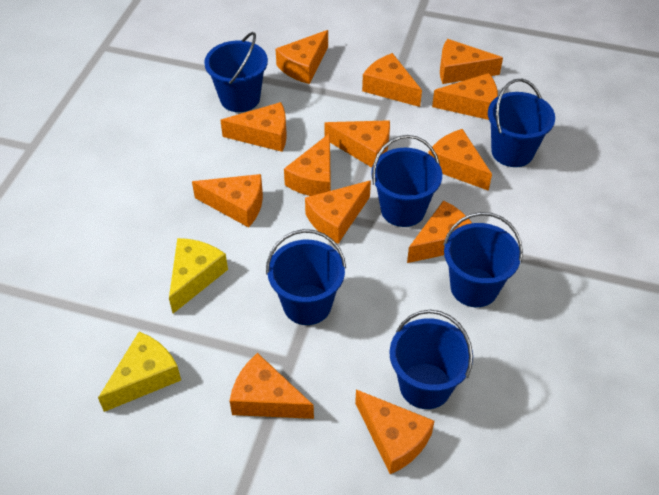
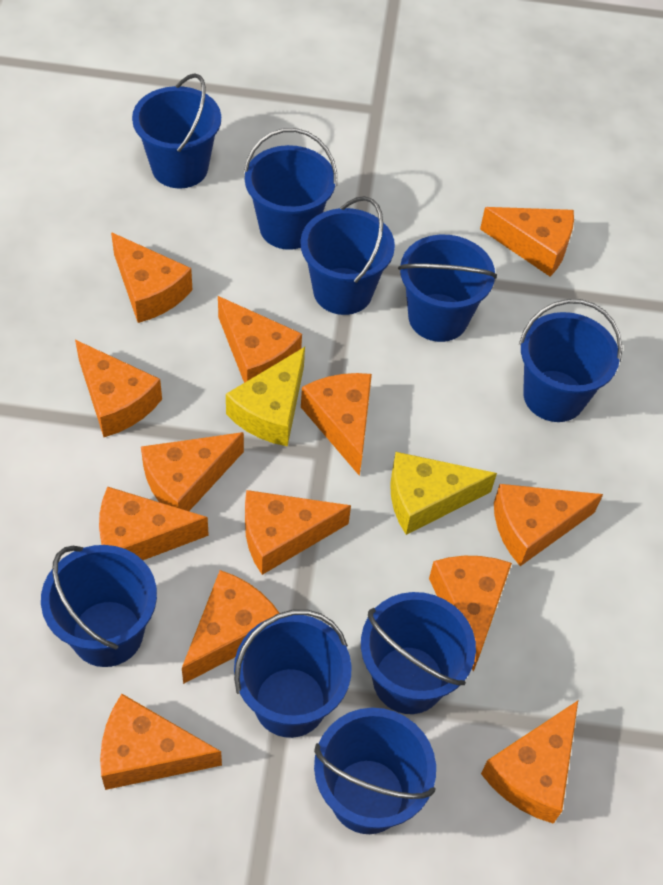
blue bucket: 6 -> 9

